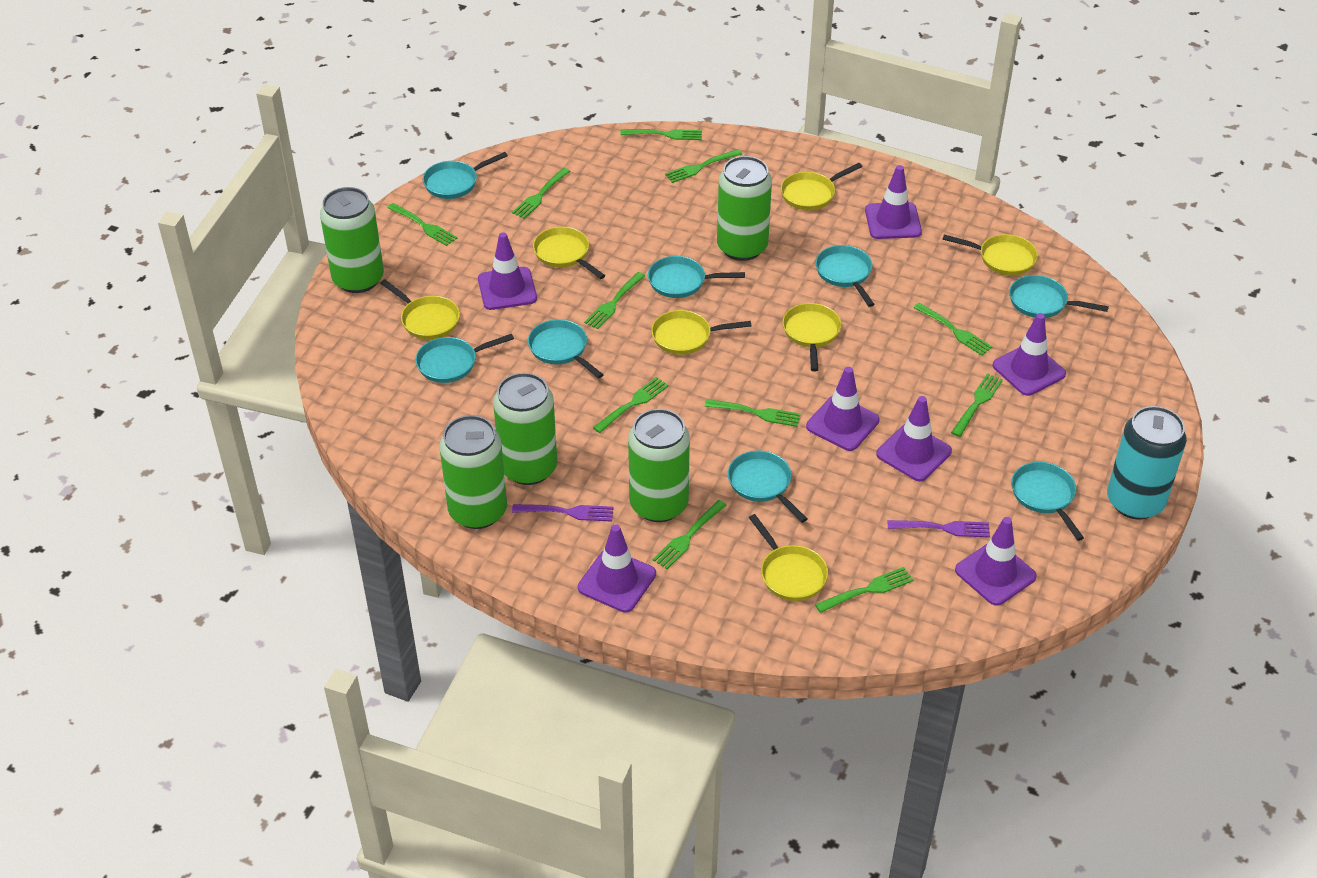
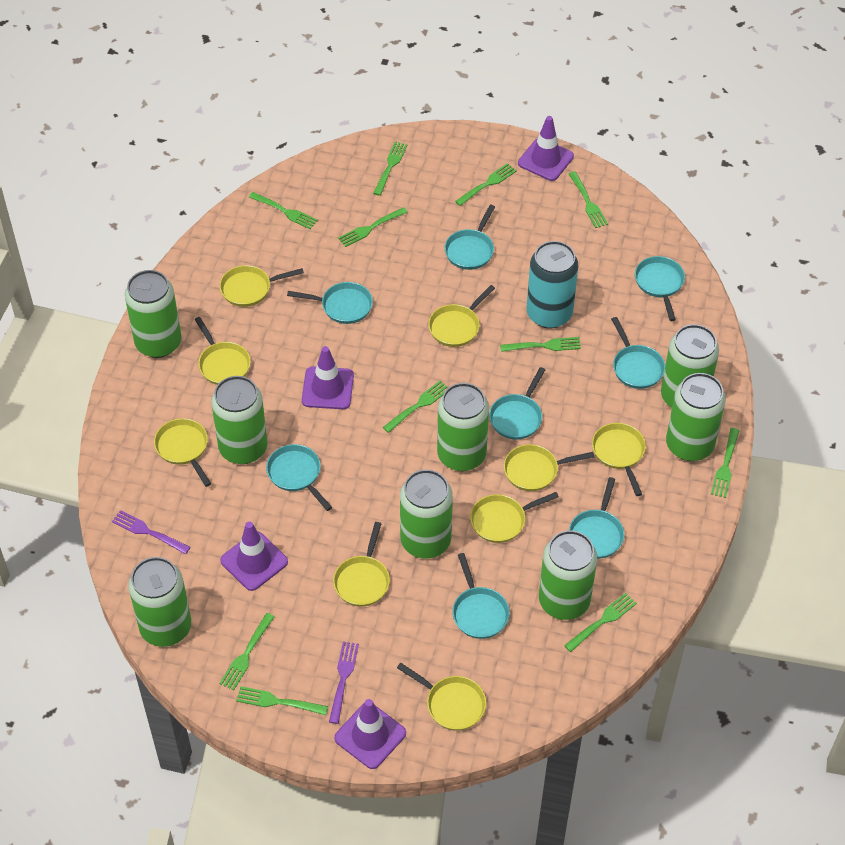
green can: 5 -> 8
purple traffic cone: 7 -> 4
yellow pan: 7 -> 9

